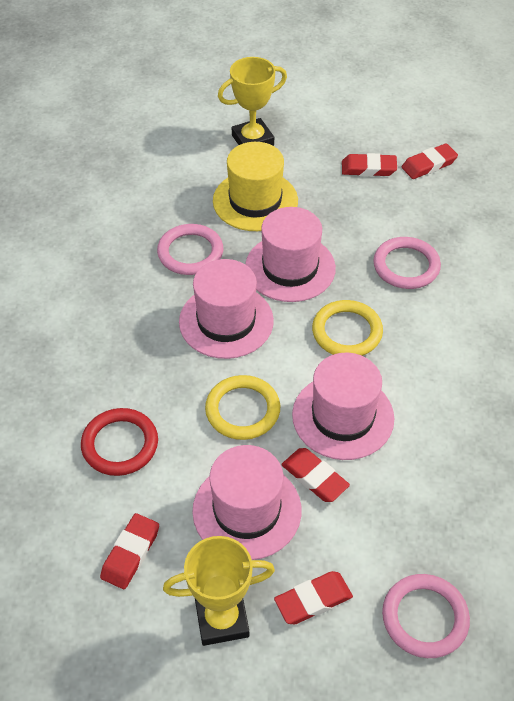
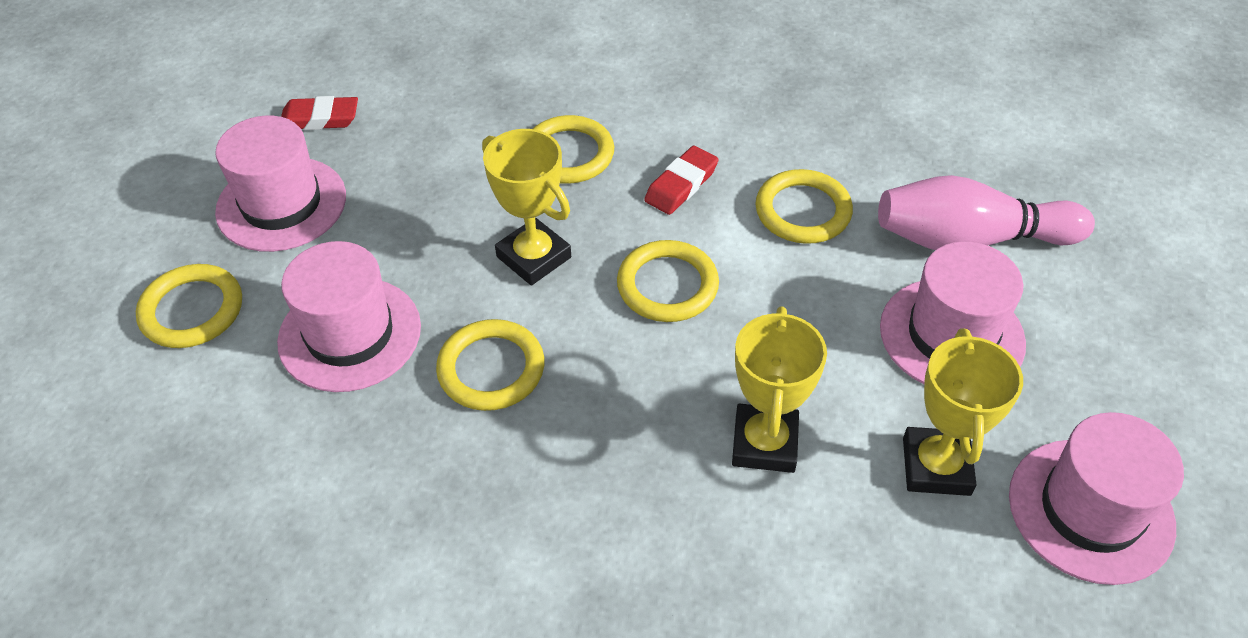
pink bowling pin: 0 -> 1
pink ring: 3 -> 0
red eraser: 5 -> 2
red ring: 1 -> 0
yellow hat: 1 -> 0
yellow ring: 2 -> 5
yellow trophy: 2 -> 3

